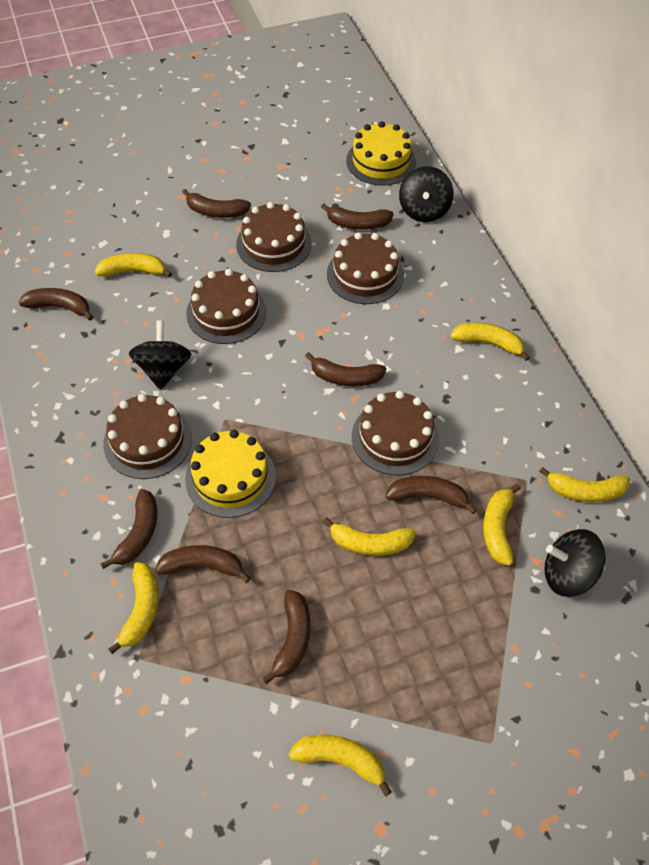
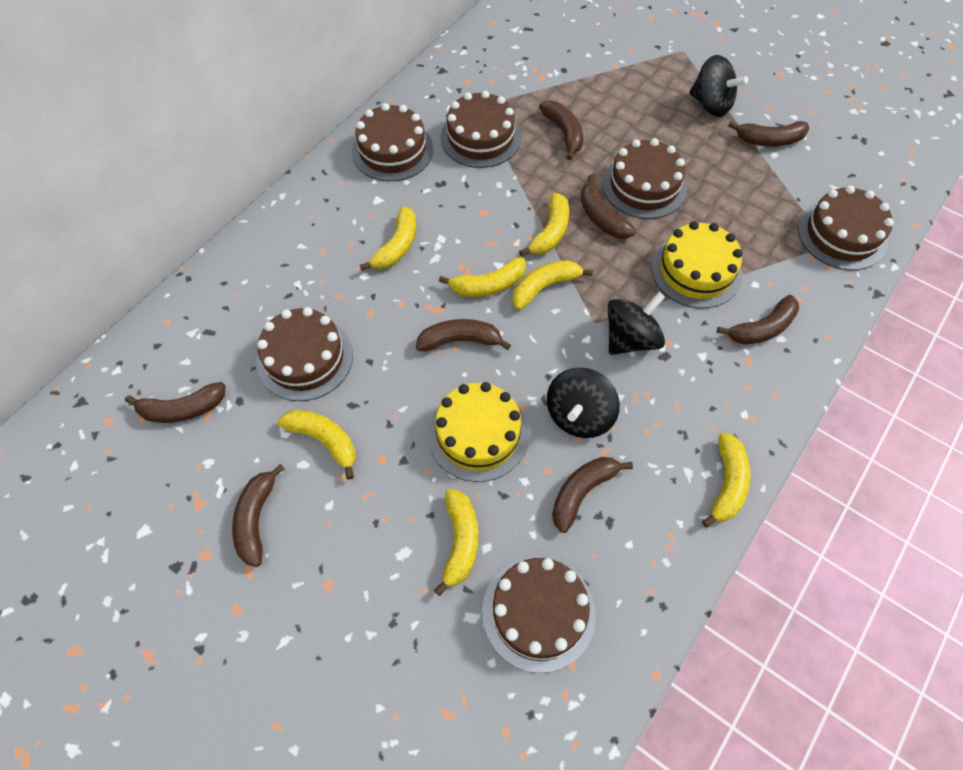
brown cake: 5 -> 6

